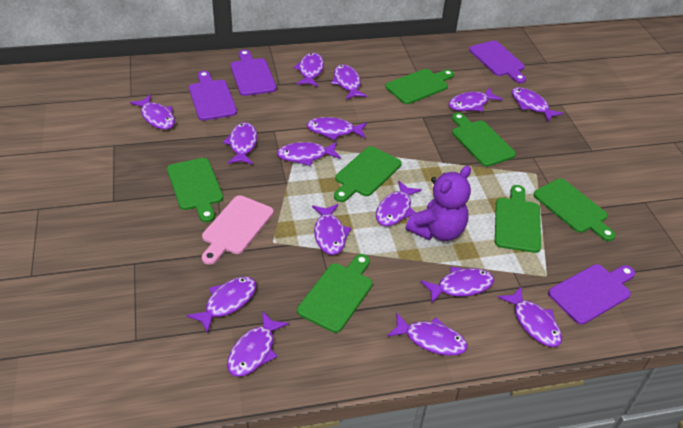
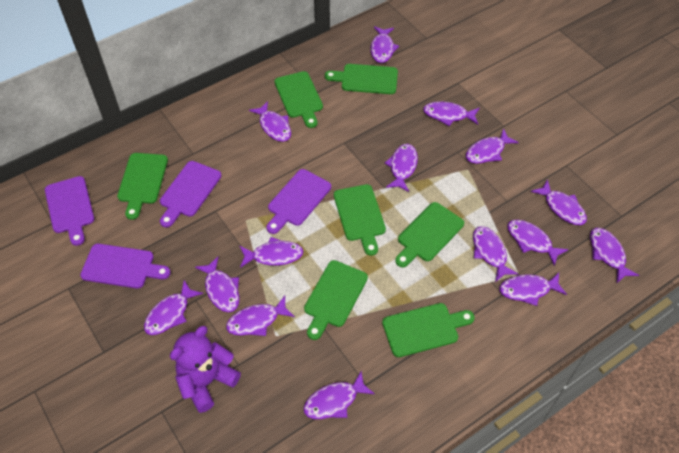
pink cutting board: 1 -> 0

